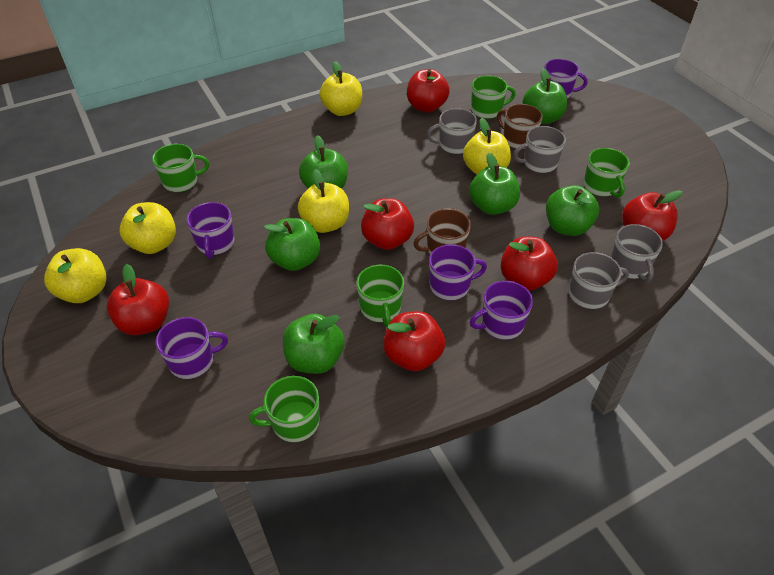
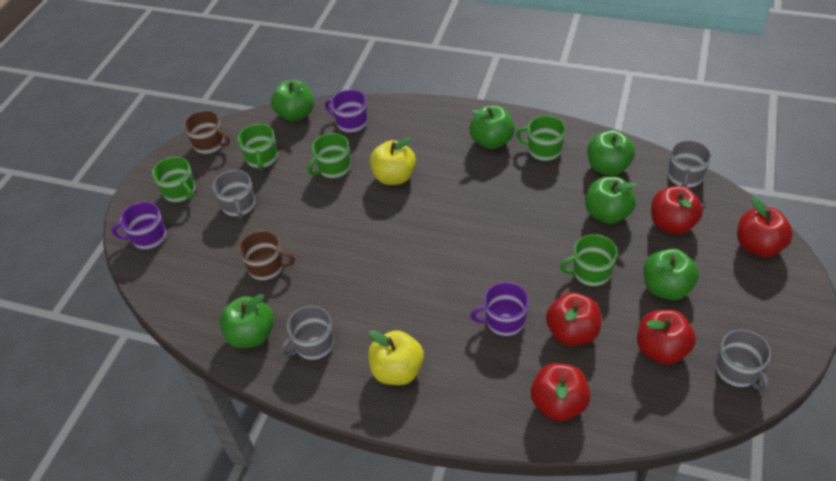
purple mug: 5 -> 3
red apple: 6 -> 5
yellow apple: 5 -> 2

